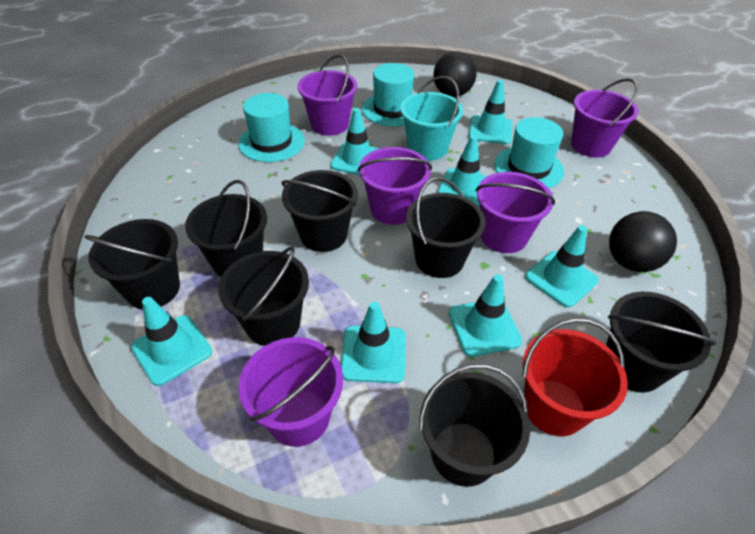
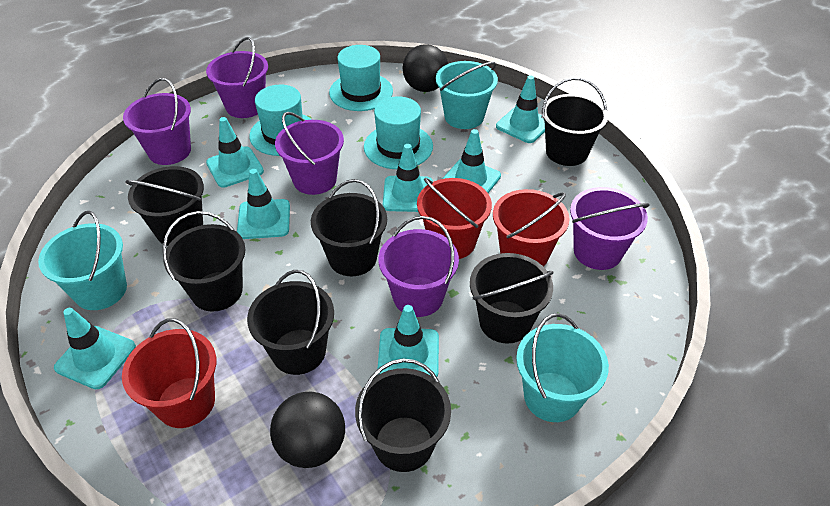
red bucket: 1 -> 3
turquoise bucket: 1 -> 3

